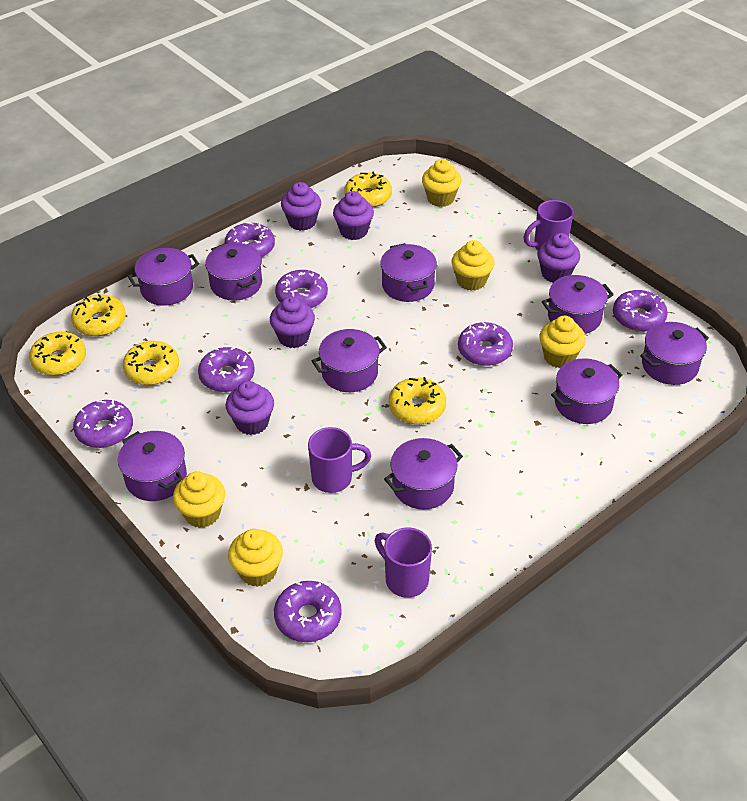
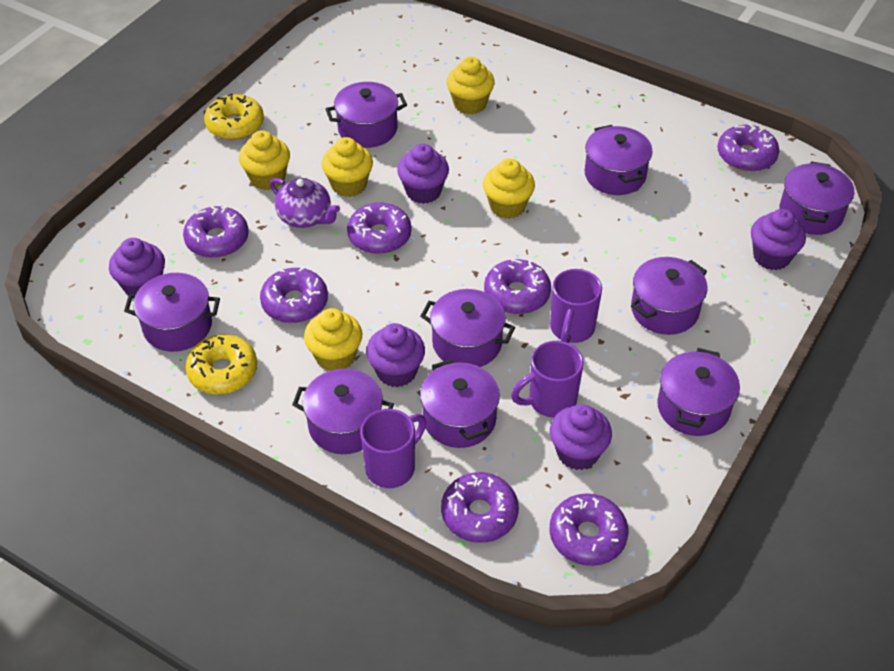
purple teapot: 0 -> 1
yellow donut: 5 -> 2

